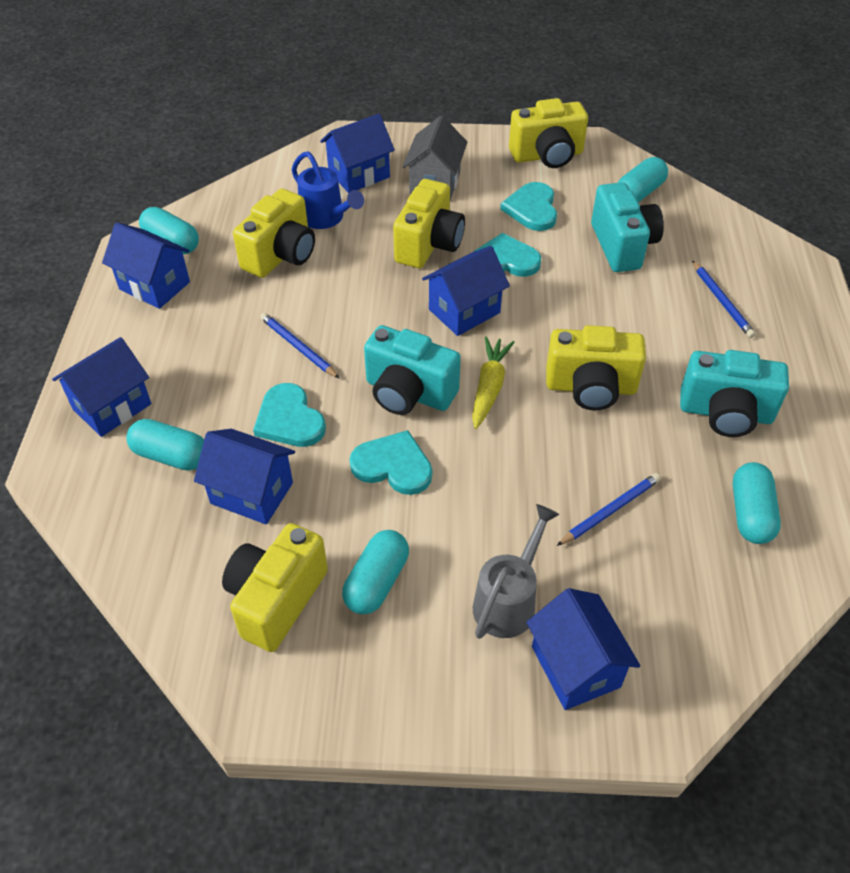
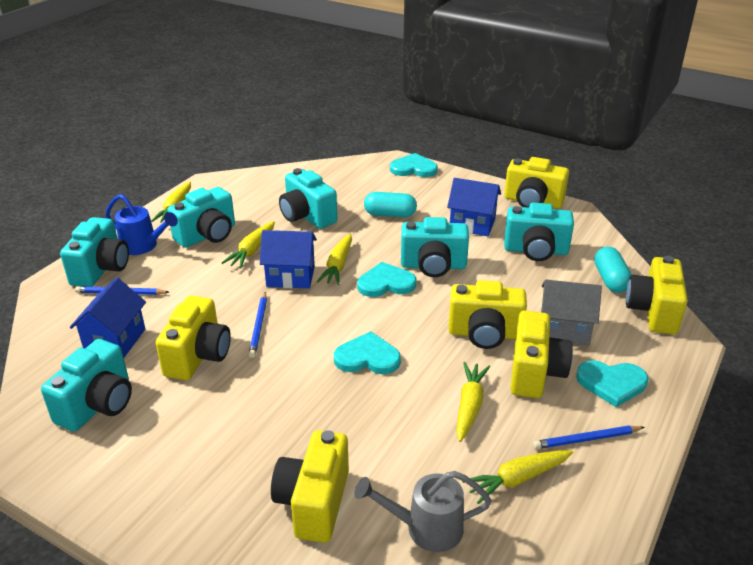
blue house: 6 -> 3
turquoise camera: 3 -> 6
turquoise capsule: 5 -> 2
yellow camera: 5 -> 6
yellow carrot: 1 -> 5

